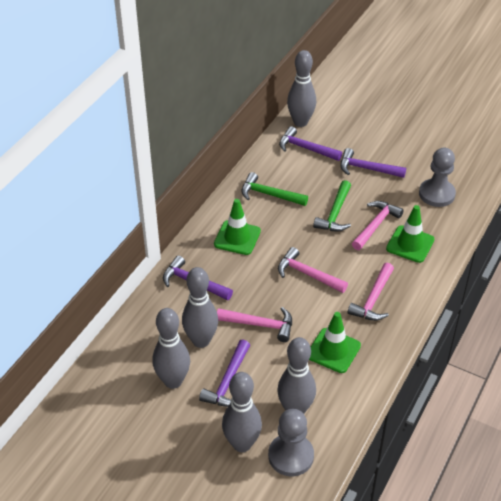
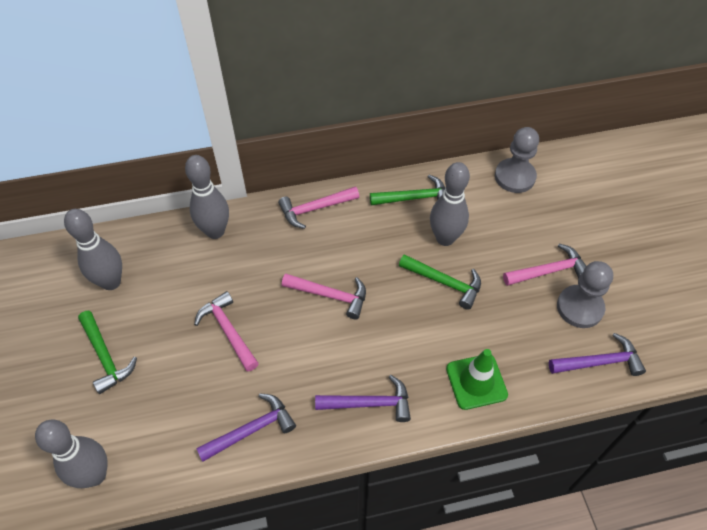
green hammer: 2 -> 3
green traffic cone: 3 -> 1
grey bowling pin: 5 -> 4
purple hammer: 4 -> 3

